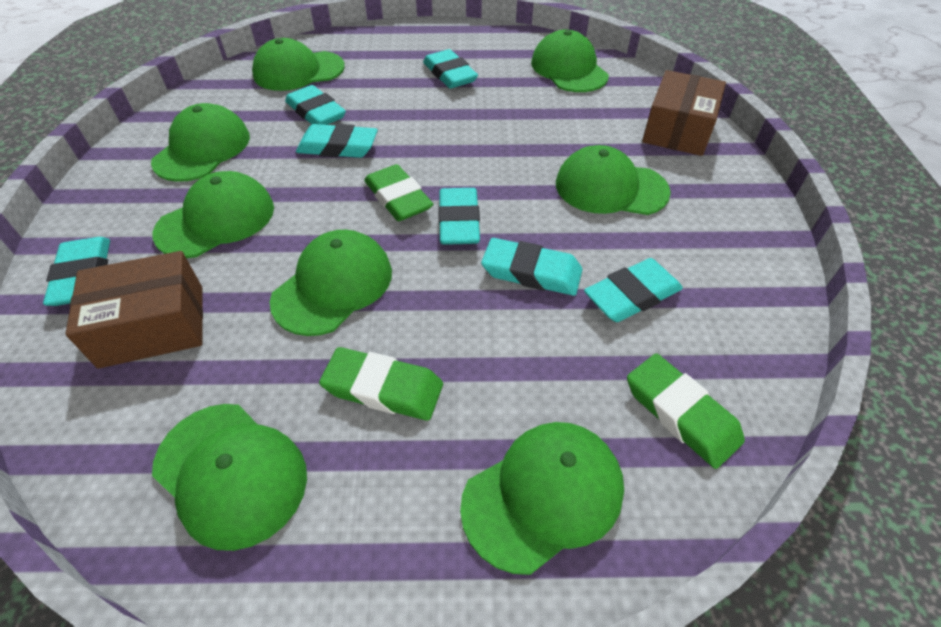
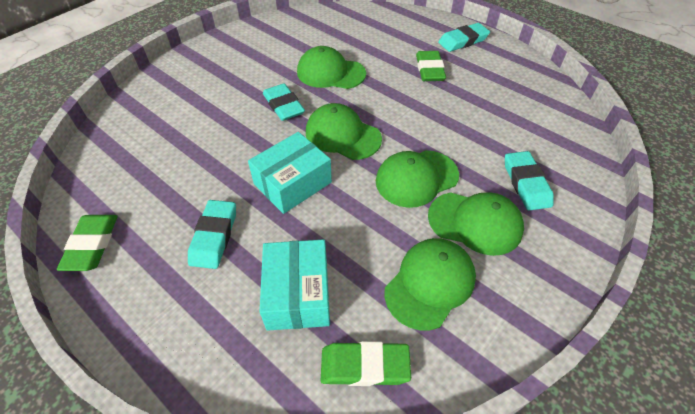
brown box: 2 -> 0
green cap: 8 -> 5
turquoise box: 0 -> 2
turquoise eraser: 7 -> 4

